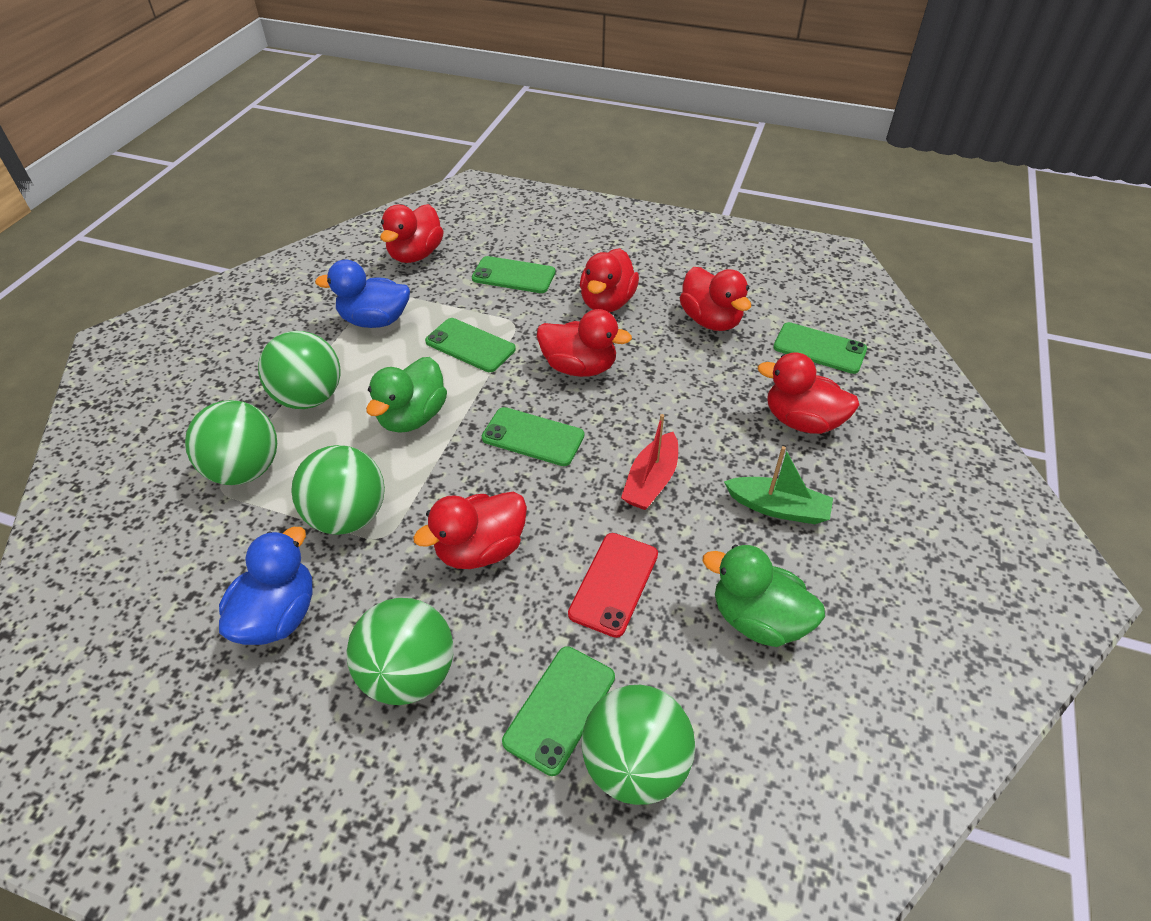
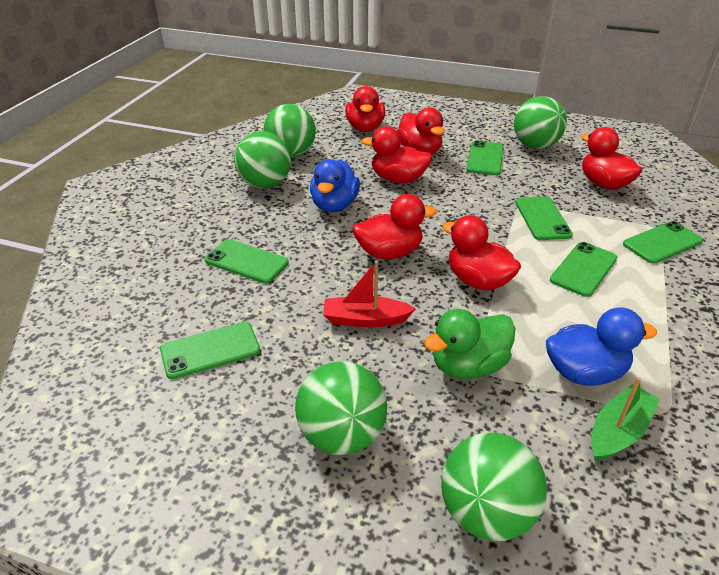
green duck: 2 -> 1
green phone: 5 -> 6
red phone: 1 -> 0

